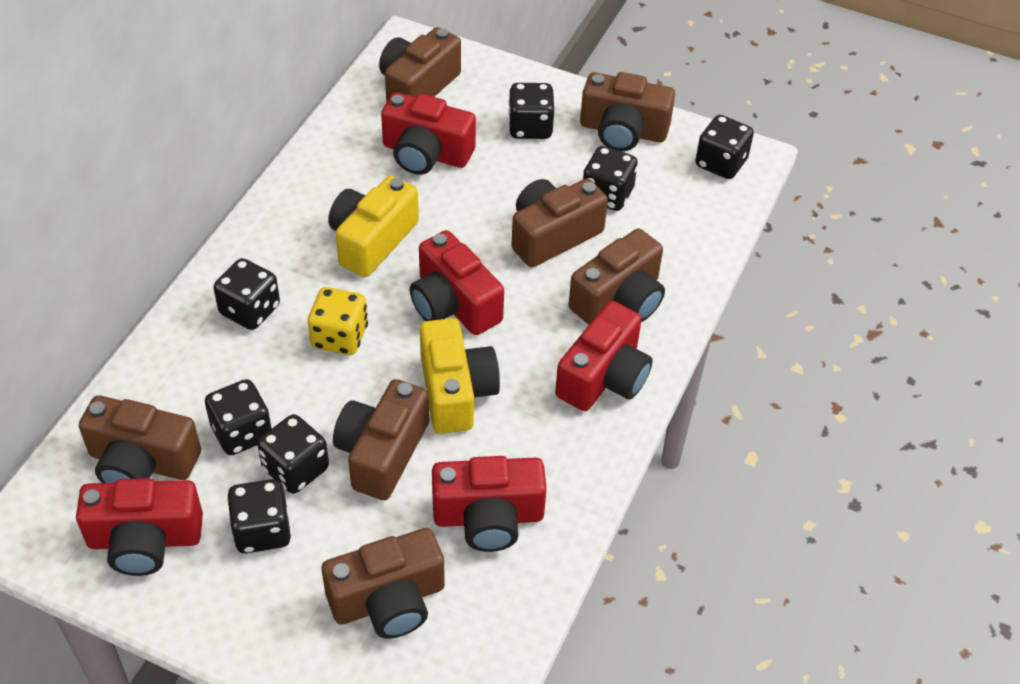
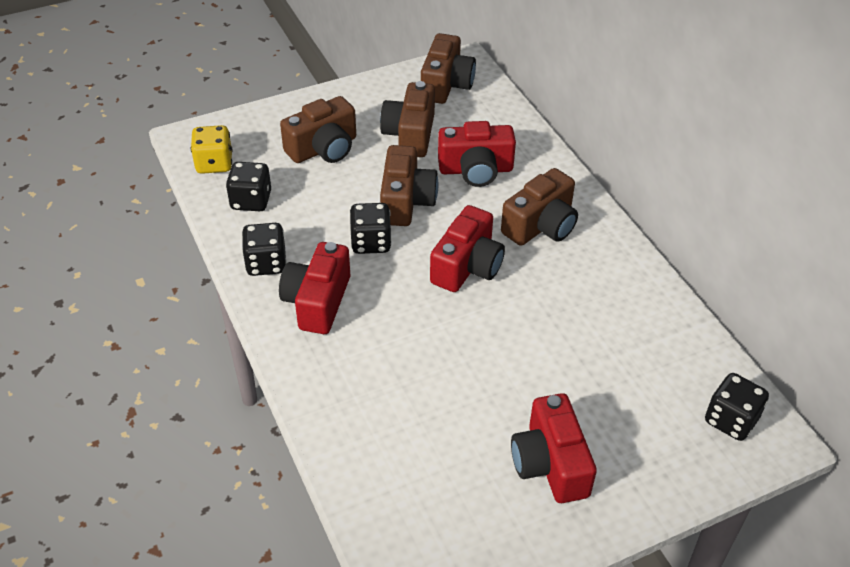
black dice: 7 -> 4
brown camera: 7 -> 5
red camera: 5 -> 4
yellow camera: 2 -> 0

